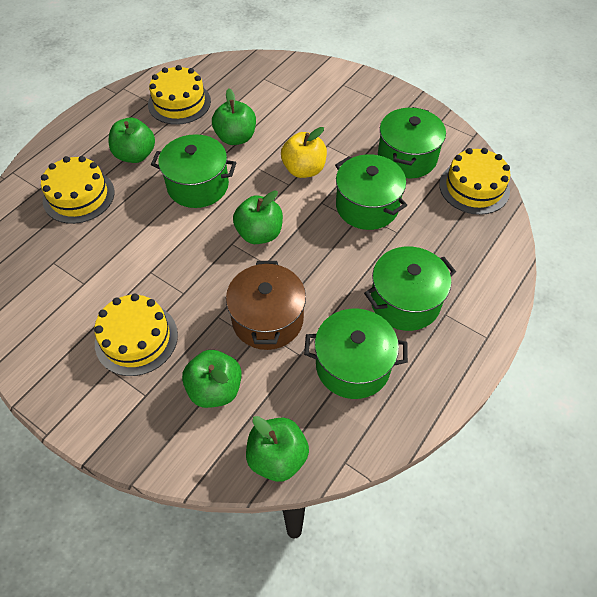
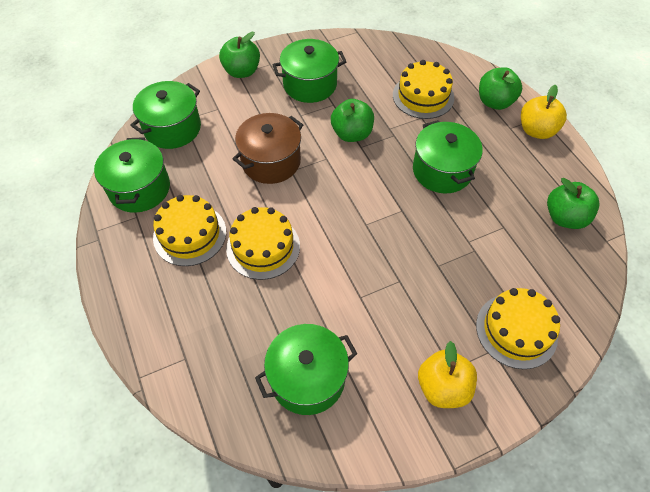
green apple: 5 -> 4
yellow apple: 1 -> 2

